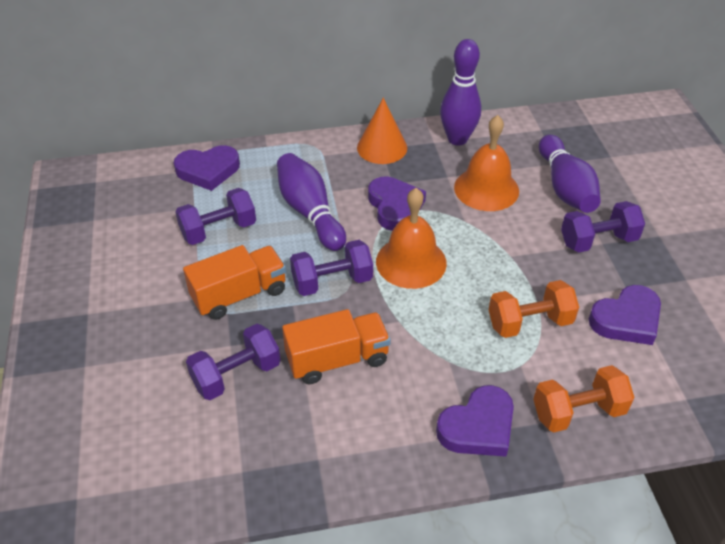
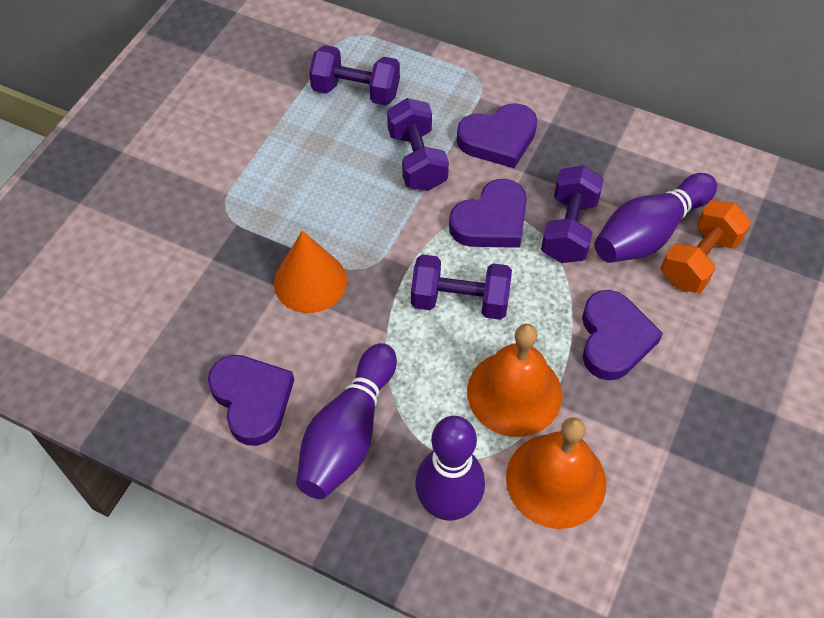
orange dumbbell: 2 -> 1
orange truck: 2 -> 0

